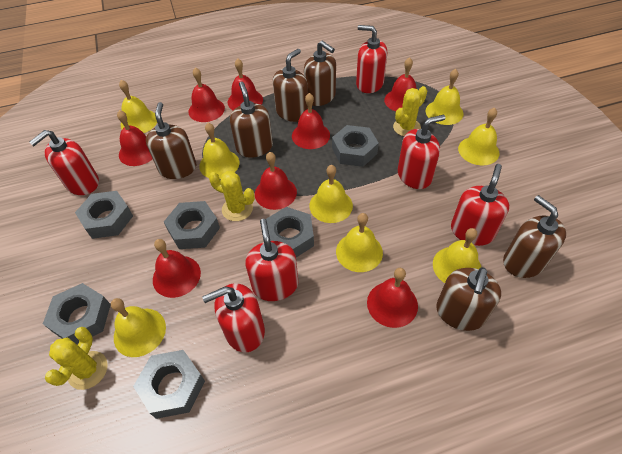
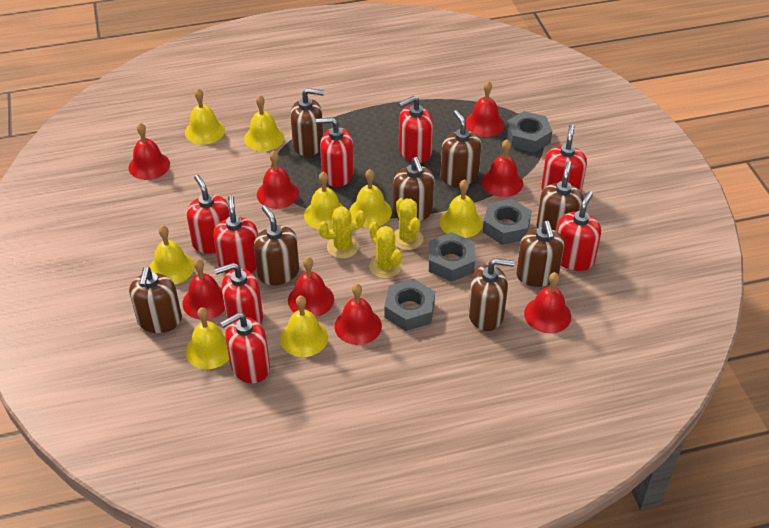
brown soap dispenser: 6 -> 8
grey nut: 6 -> 4
red soap dispenser: 6 -> 8

